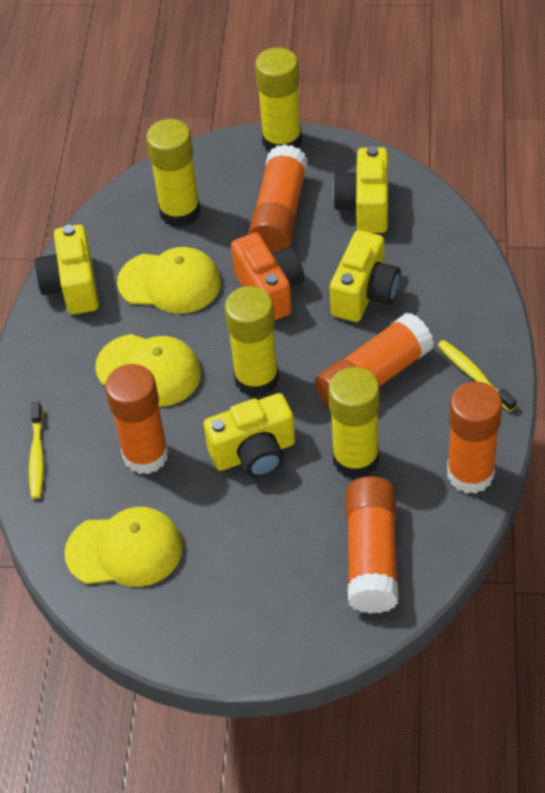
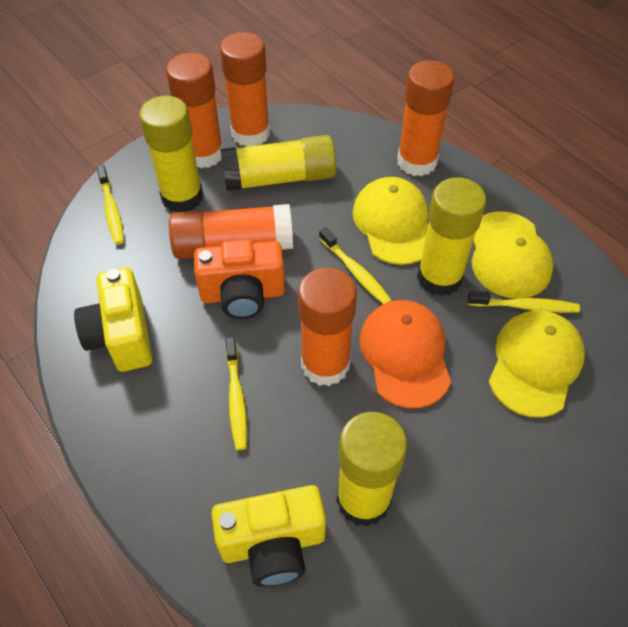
orange cap: 0 -> 1
yellow camera: 4 -> 2
yellow toothbrush: 2 -> 4

